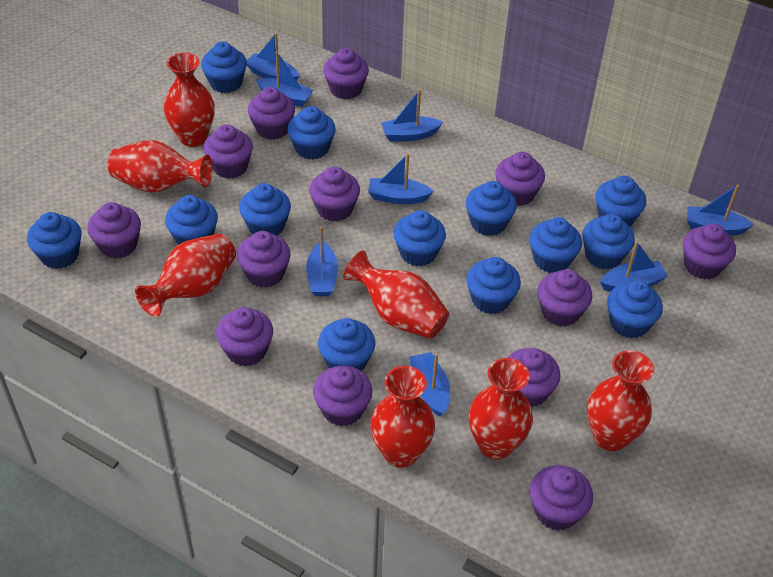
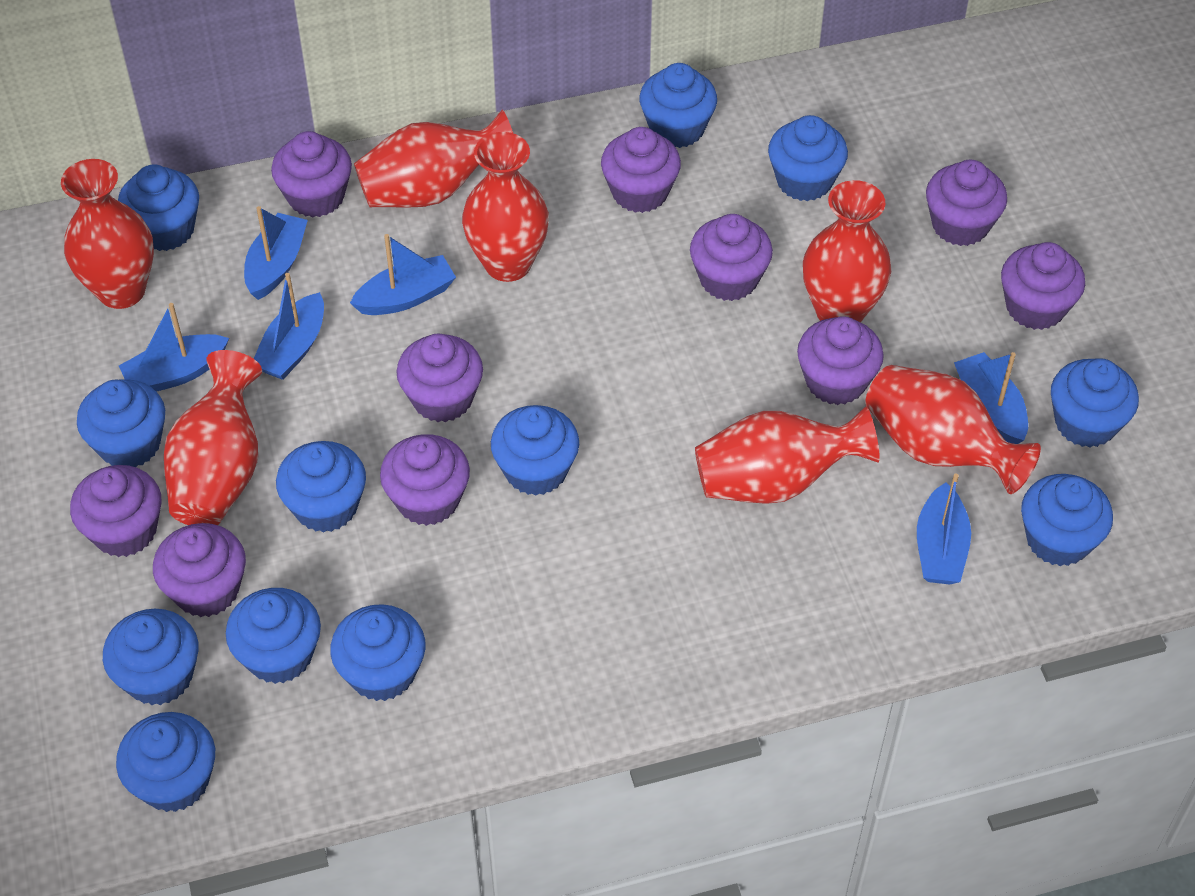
blue boat: 8 -> 6
blue cupcake: 13 -> 12
purple cupcake: 13 -> 10

